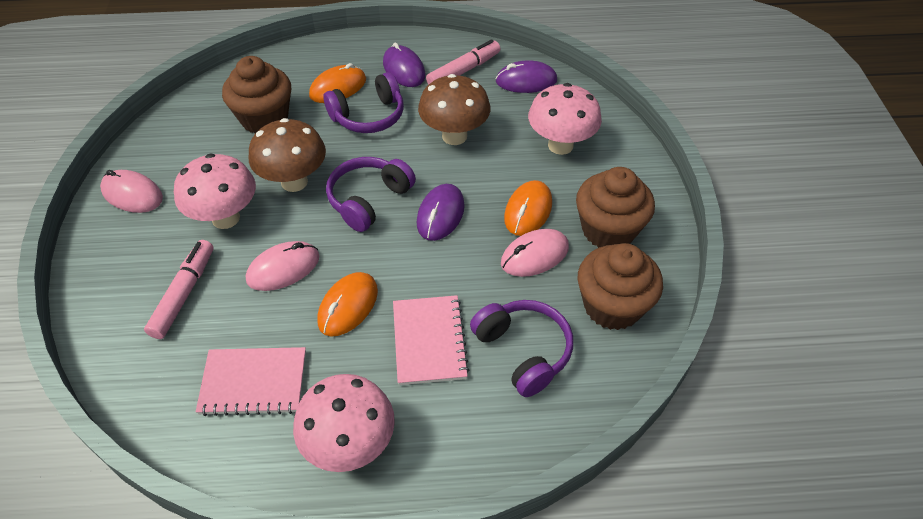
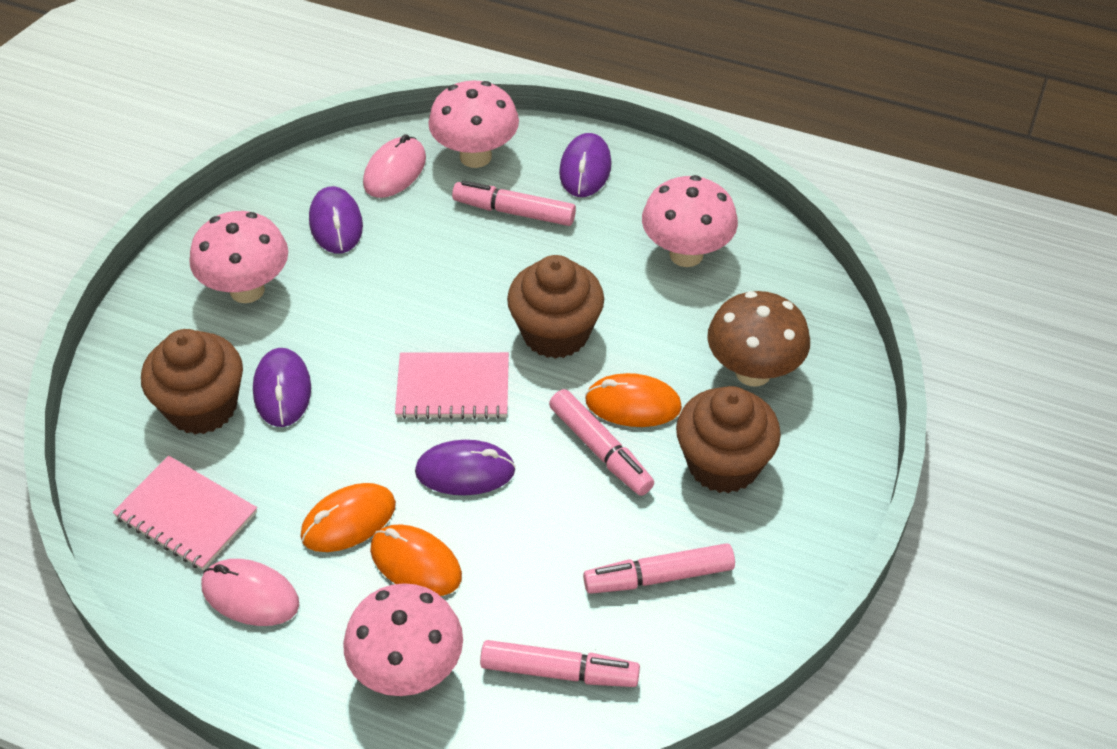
brown mushroom: 2 -> 1
pink marker: 2 -> 4
pink mouse: 3 -> 2
pink mushroom: 3 -> 4
purple headphones: 3 -> 0
purple mouse: 3 -> 4

